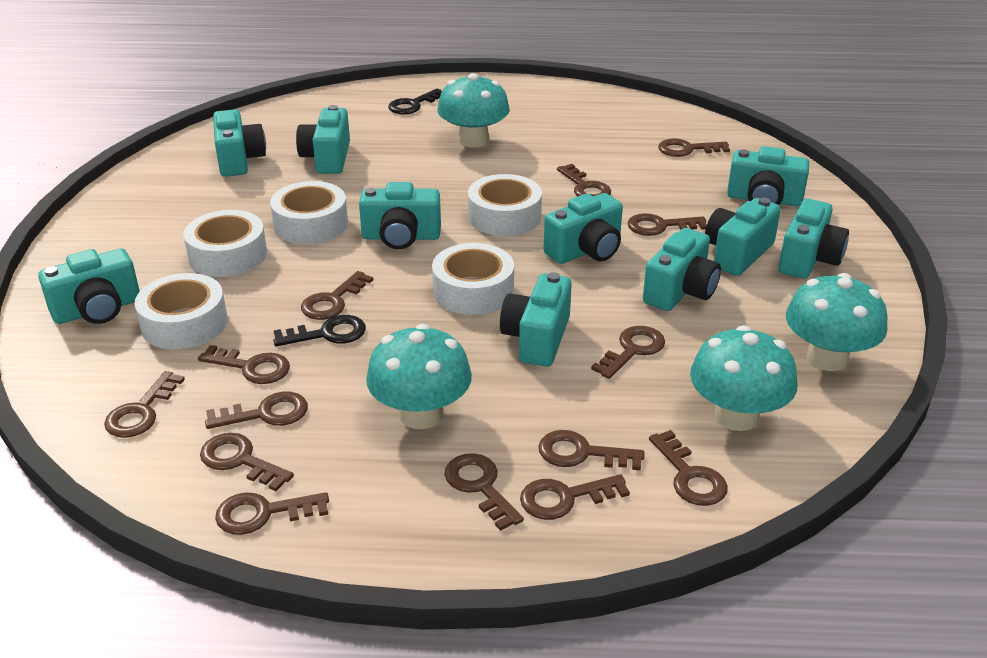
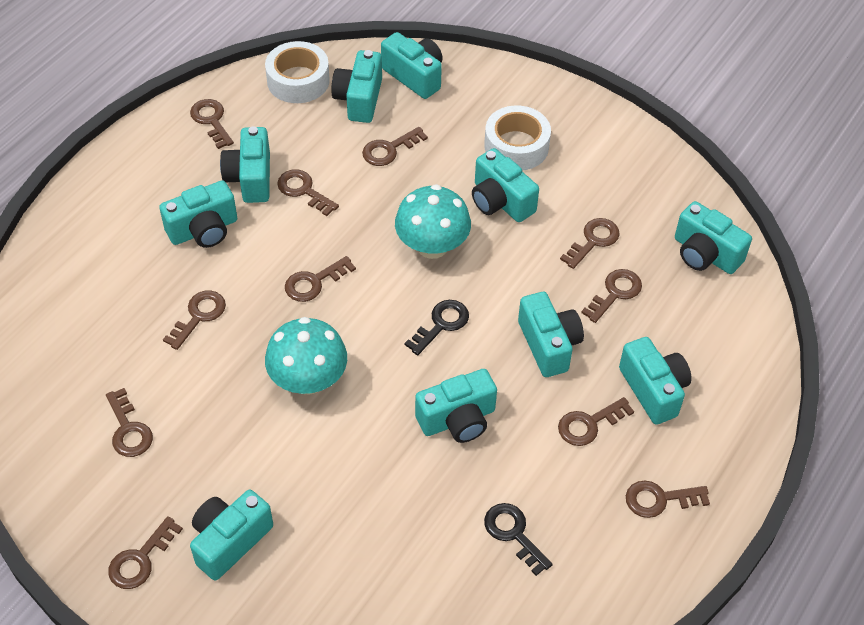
brown key: 14 -> 11
turquoise mushroom: 4 -> 2
white tape: 5 -> 2

